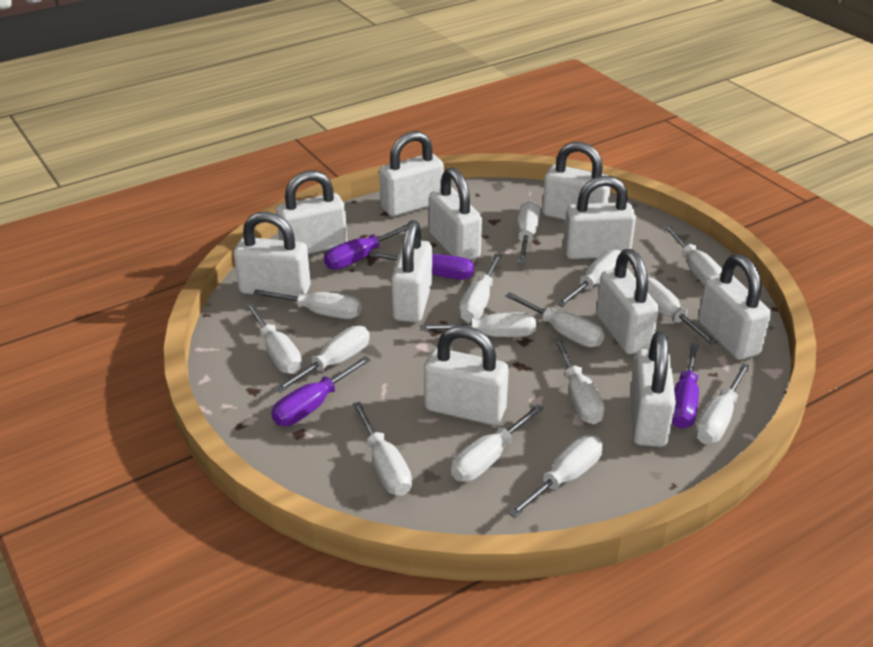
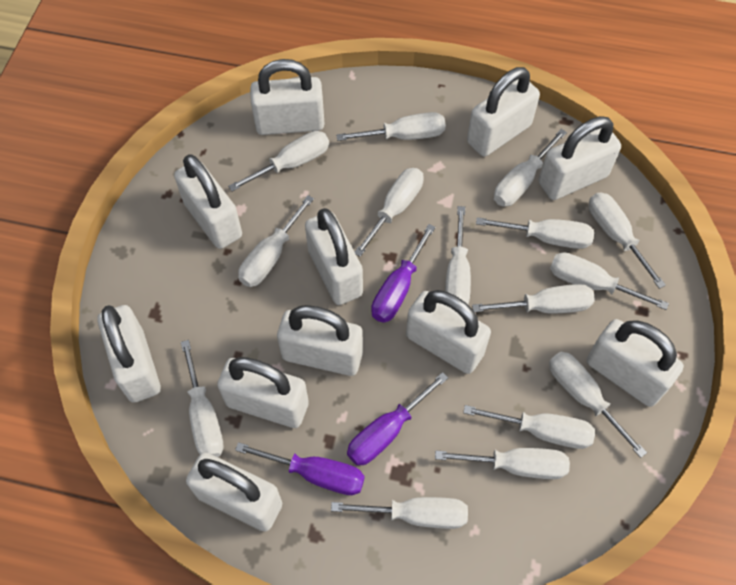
purple screwdriver: 4 -> 3

